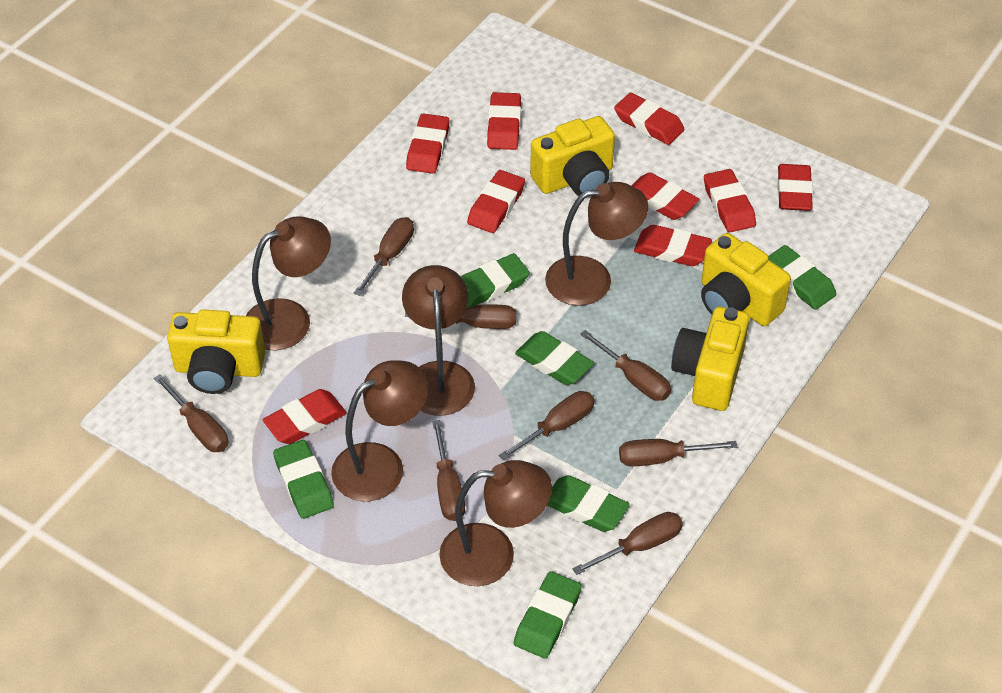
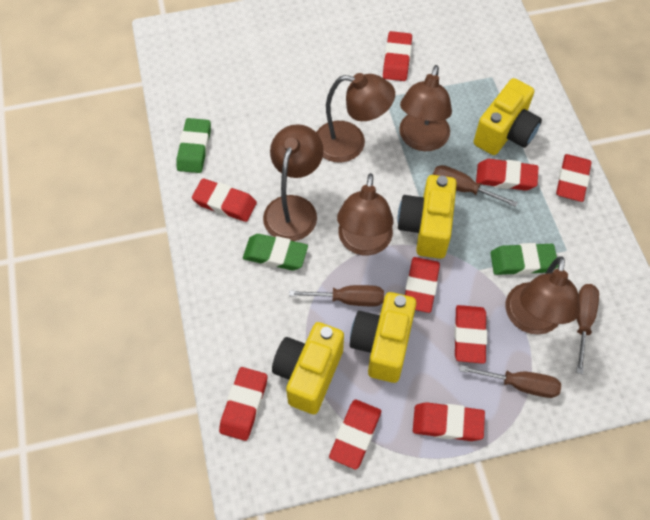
brown screwdriver: 8 -> 4
green eraser: 6 -> 3

